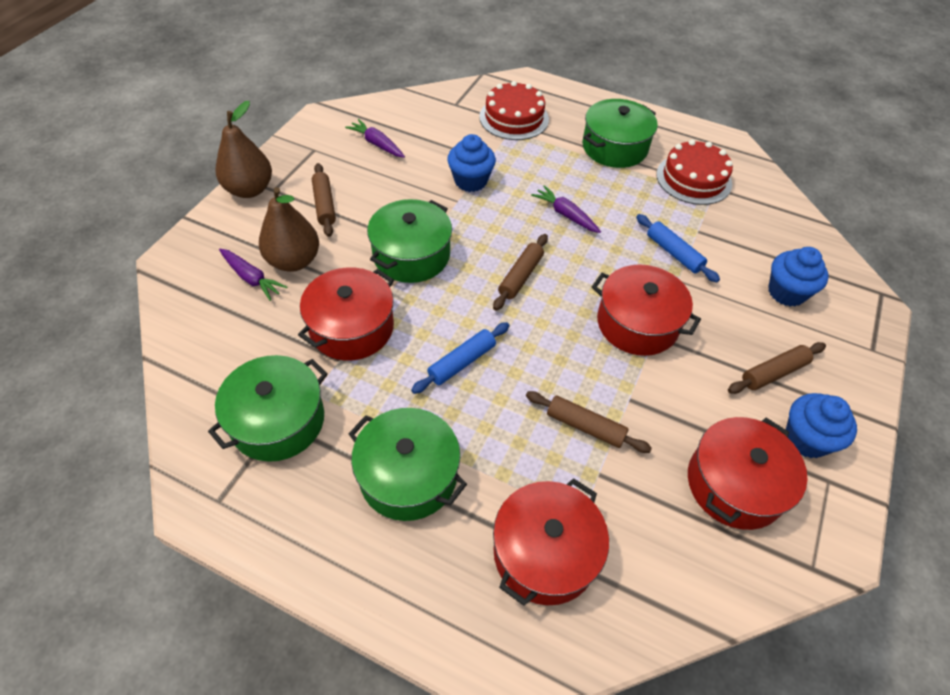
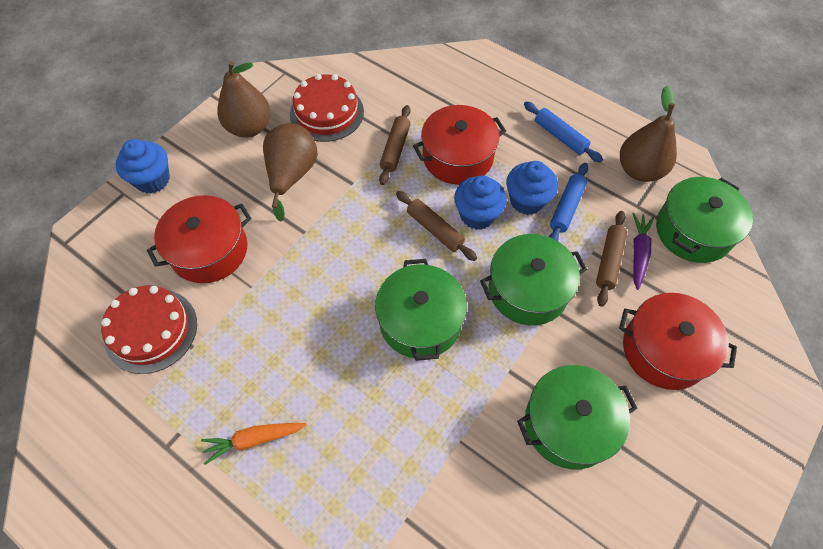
brown pear: 2 -> 3
brown rolling pin: 4 -> 3
orange carrot: 0 -> 1
purple carrot: 3 -> 1
red pot: 4 -> 3

